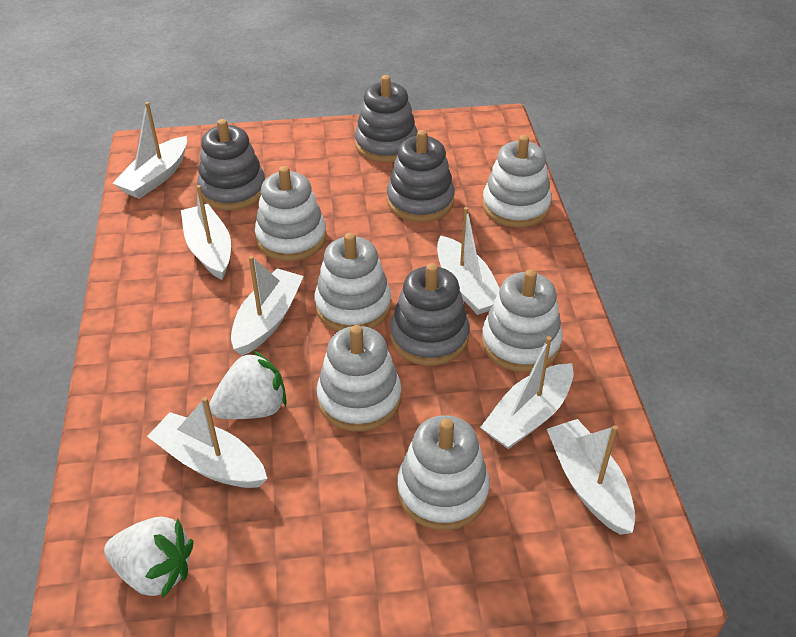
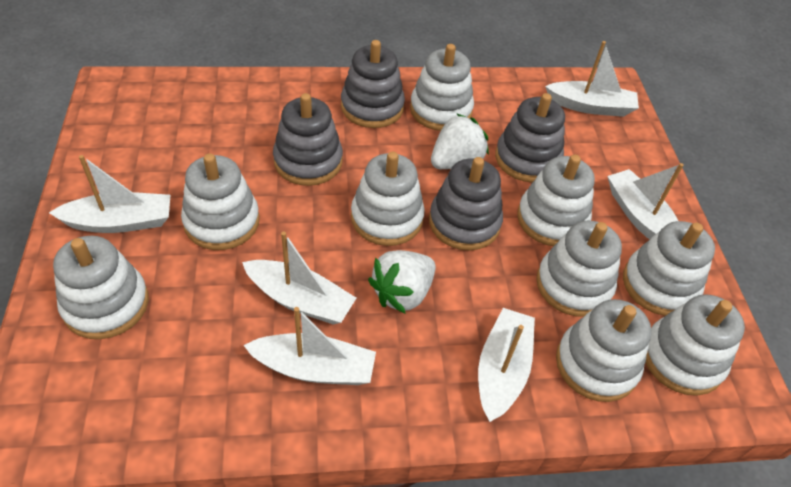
white boat: 7 -> 6
white stacking toy: 6 -> 9

